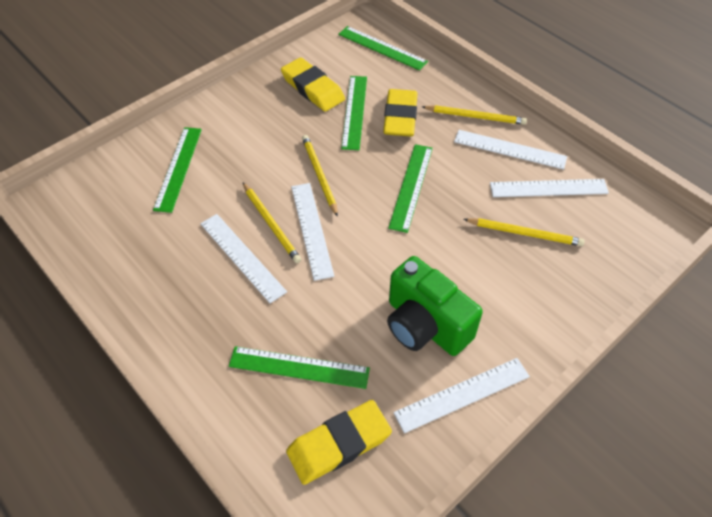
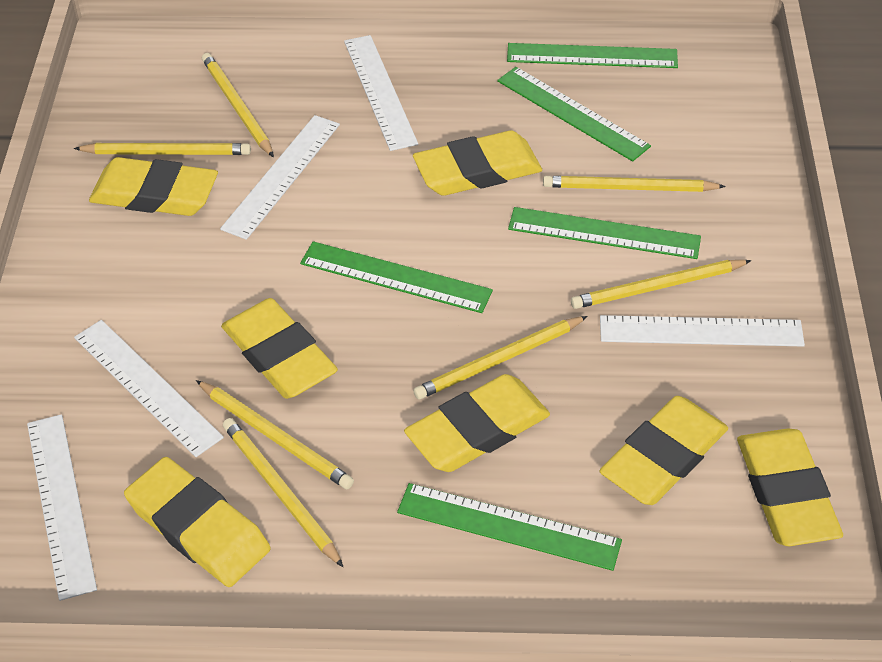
green camera: 1 -> 0
yellow eraser: 3 -> 7
yellow pencil: 4 -> 7

